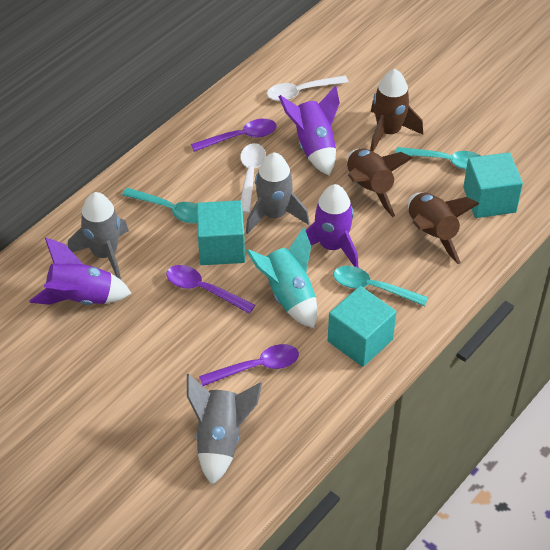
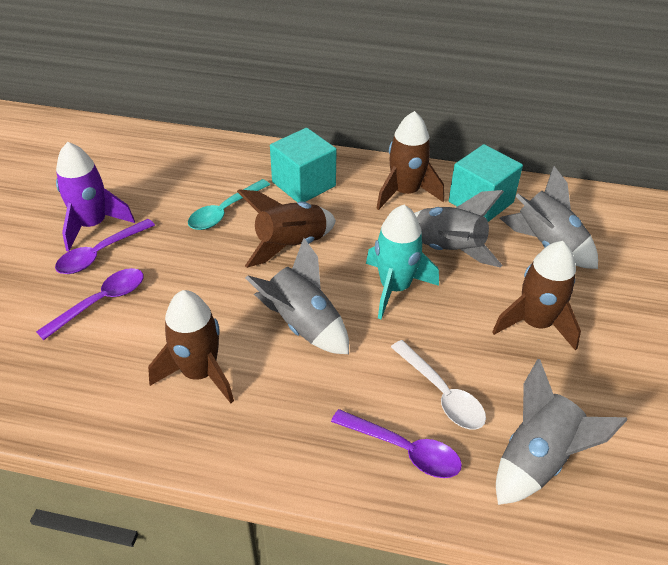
brown rocket: 3 -> 4
grey rocket: 3 -> 4
purple rocket: 3 -> 1
turquoise cube: 3 -> 2
turquoise spoon: 3 -> 1
white spoon: 2 -> 1

